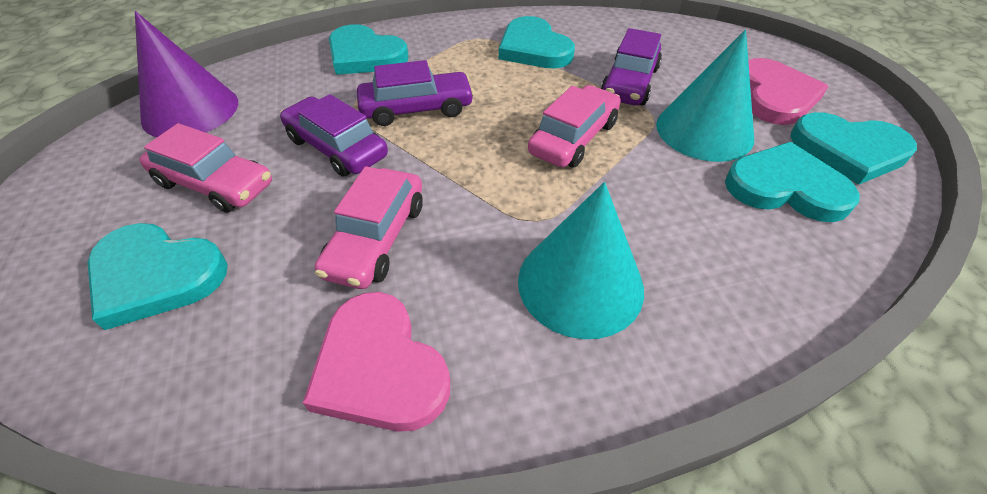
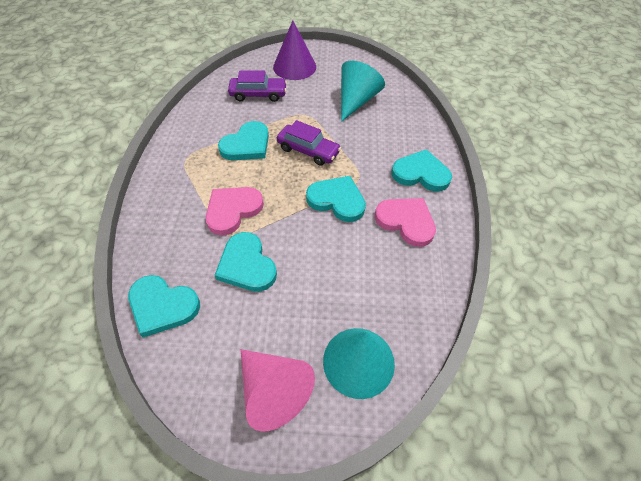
pink car: 3 -> 0
pink cone: 0 -> 1
purple car: 3 -> 2

